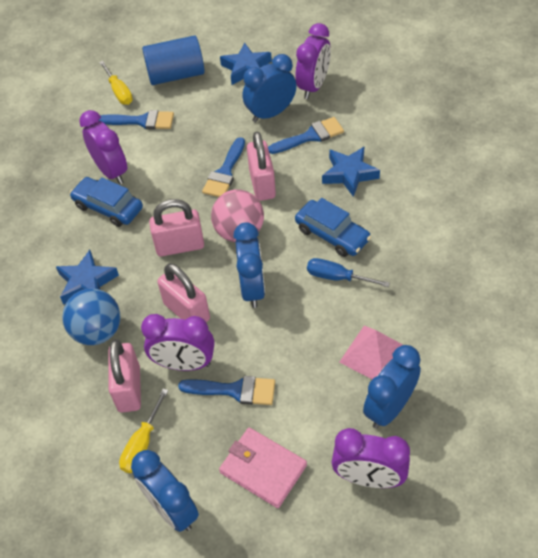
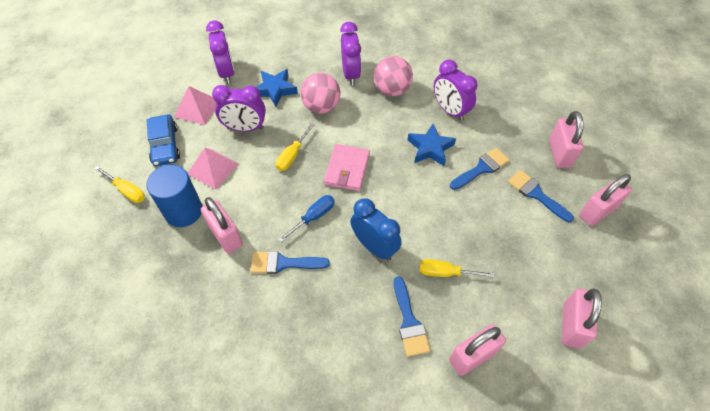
blue ball: 1 -> 0
blue car: 2 -> 1
blue clock: 4 -> 1
blue star: 3 -> 2
pink ball: 1 -> 2
pink padlock: 4 -> 5
pink pyramid: 1 -> 2
yellow screwdriver: 2 -> 3

